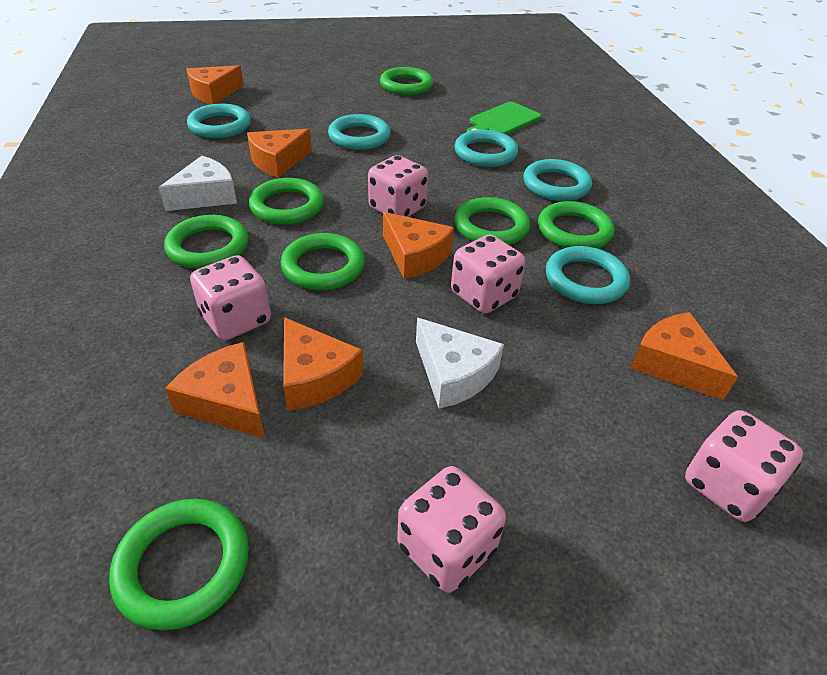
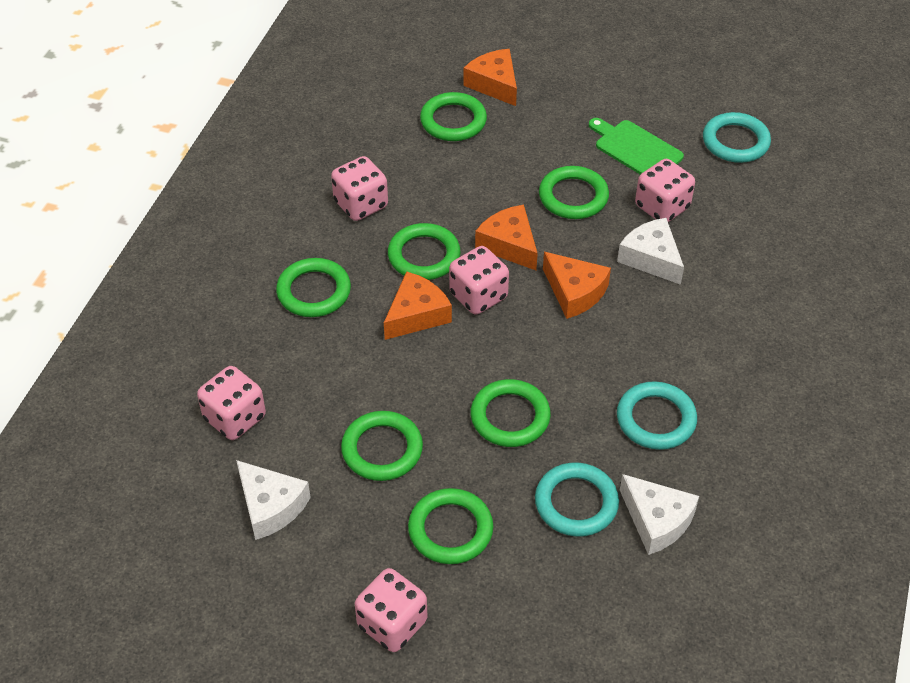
orange cheese: 6 -> 4
turquoise ring: 5 -> 3
white cheese: 2 -> 3

